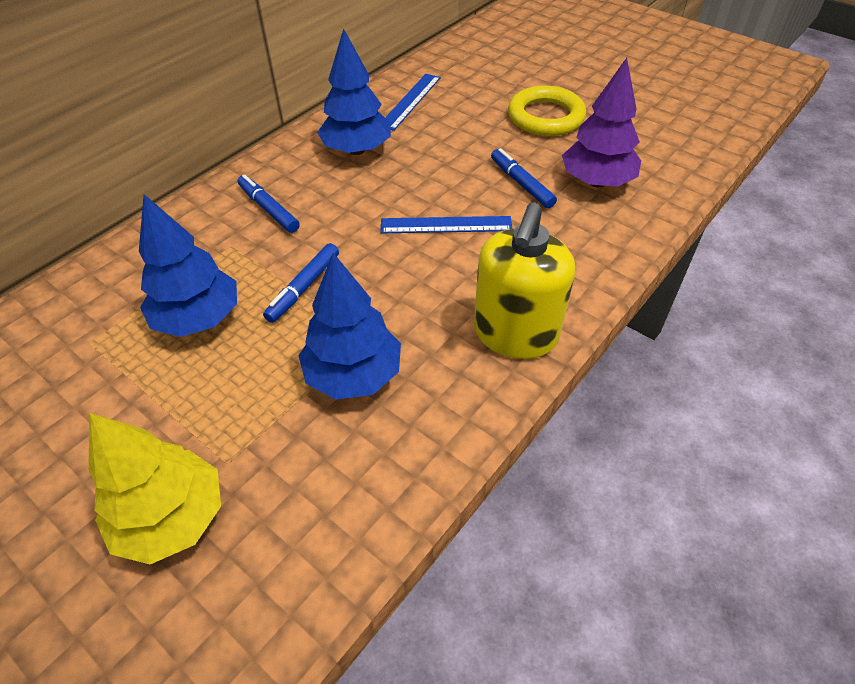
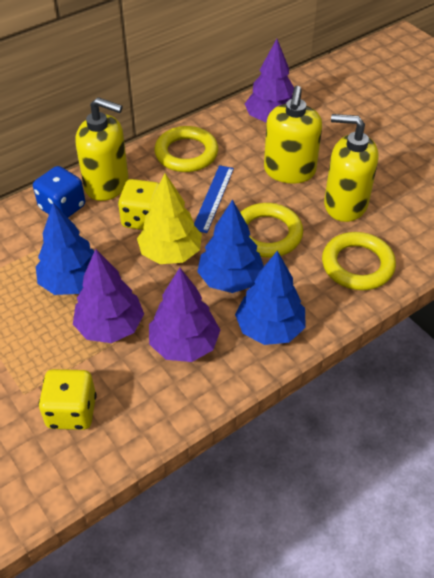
blue dice: 0 -> 1
blue marker: 3 -> 0
blue ruler: 2 -> 1
purple tree: 1 -> 3
yellow dice: 0 -> 2
yellow ring: 1 -> 3
yellow soap dispenser: 1 -> 3

